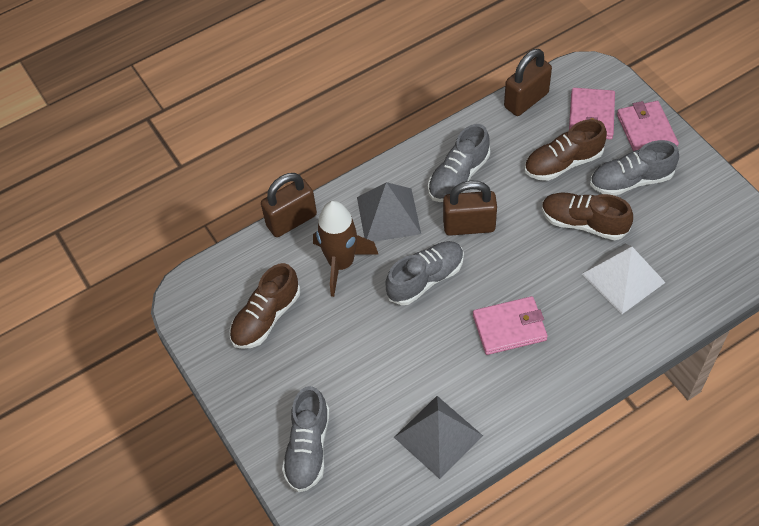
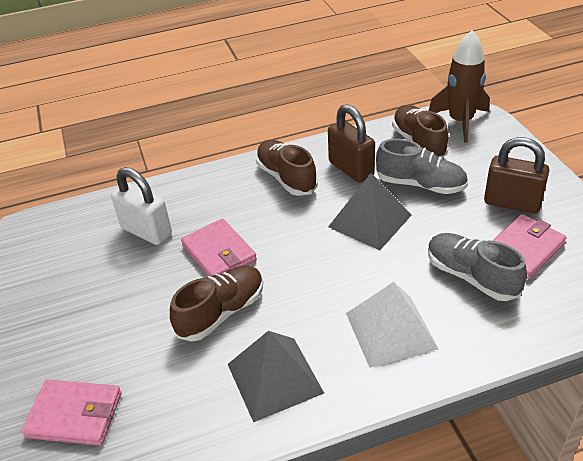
brown padlock: 3 -> 2
grey shoe: 4 -> 2
white padlock: 0 -> 1

